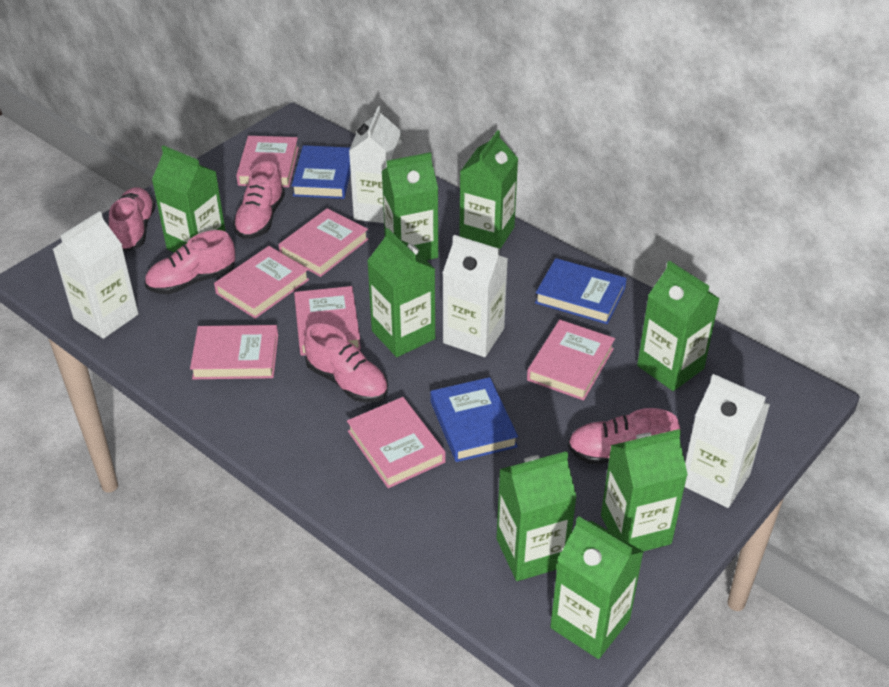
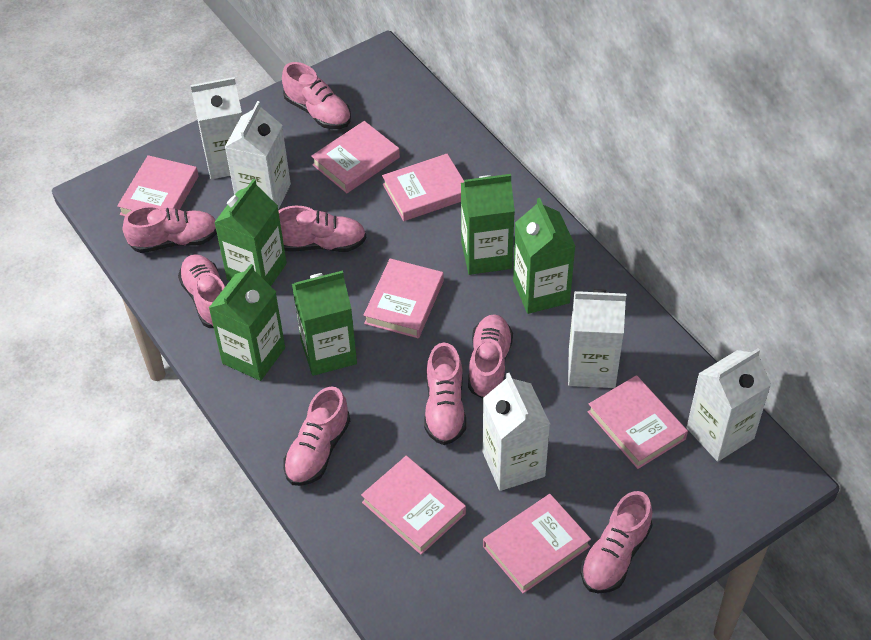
blue book: 3 -> 0
green carton: 8 -> 5
pink shoe: 5 -> 8
white carton: 4 -> 5

